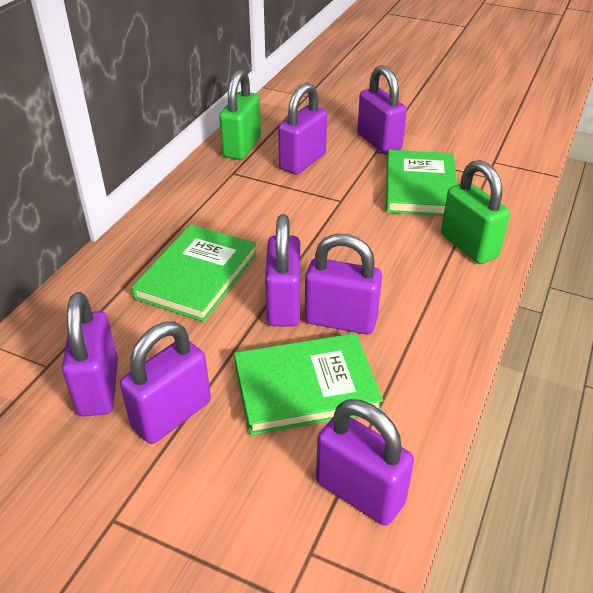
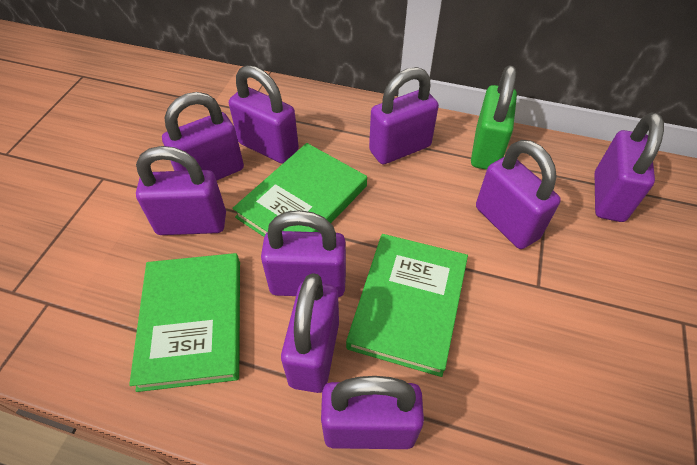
green padlock: 2 -> 1
purple padlock: 7 -> 9

